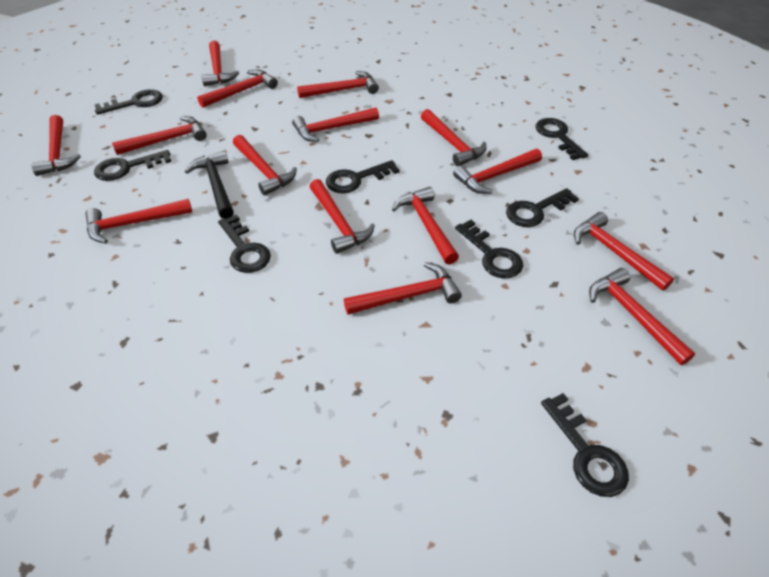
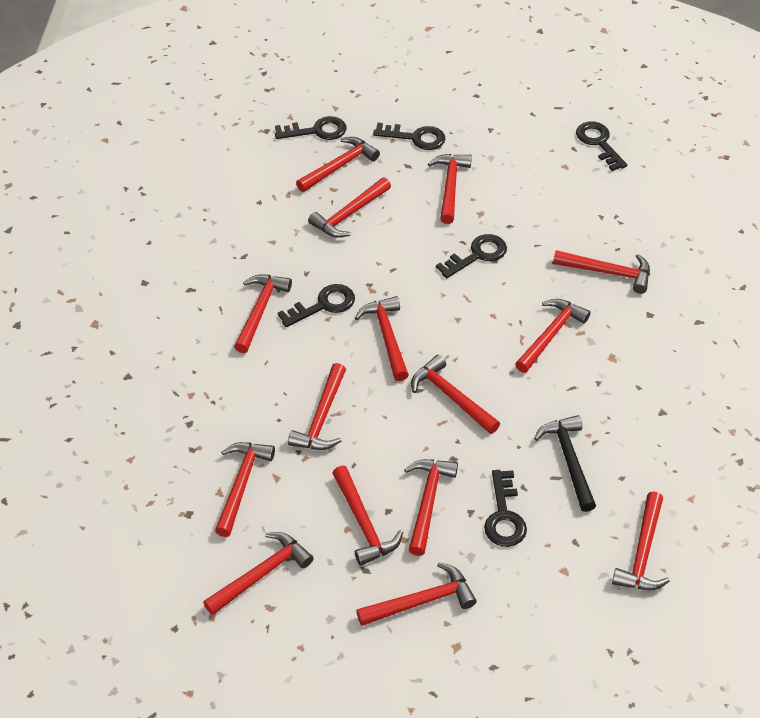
black key: 8 -> 6

